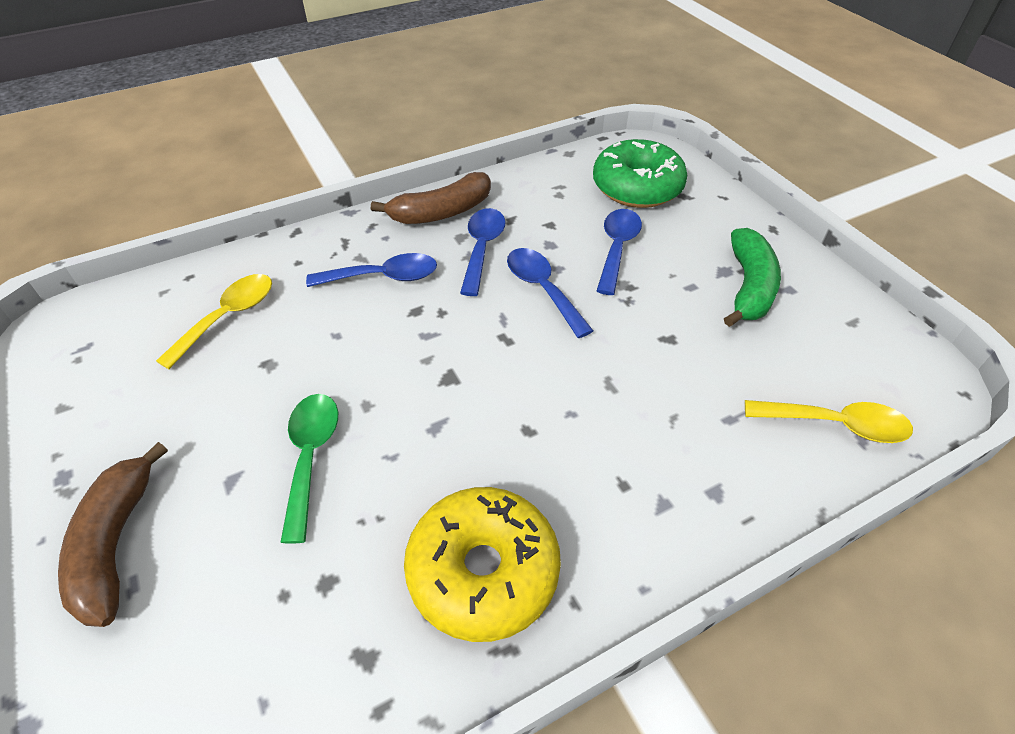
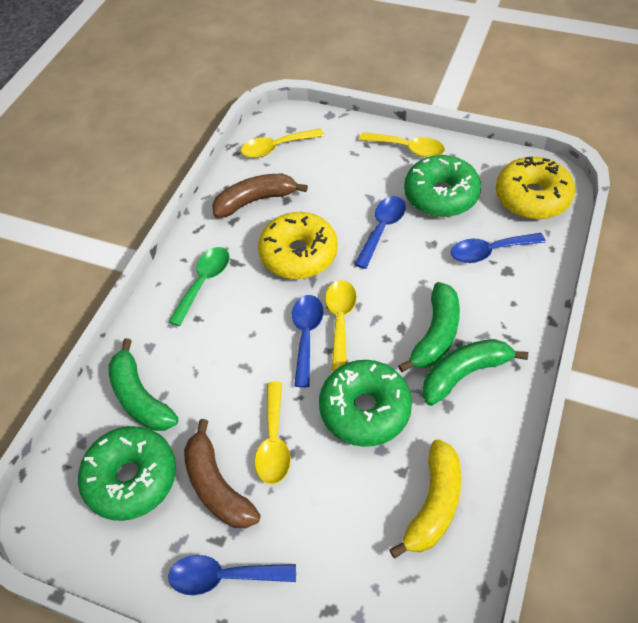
green banana: 1 -> 3
green donut: 1 -> 3
yellow banana: 0 -> 1
yellow donut: 1 -> 2
yellow spoon: 2 -> 4

